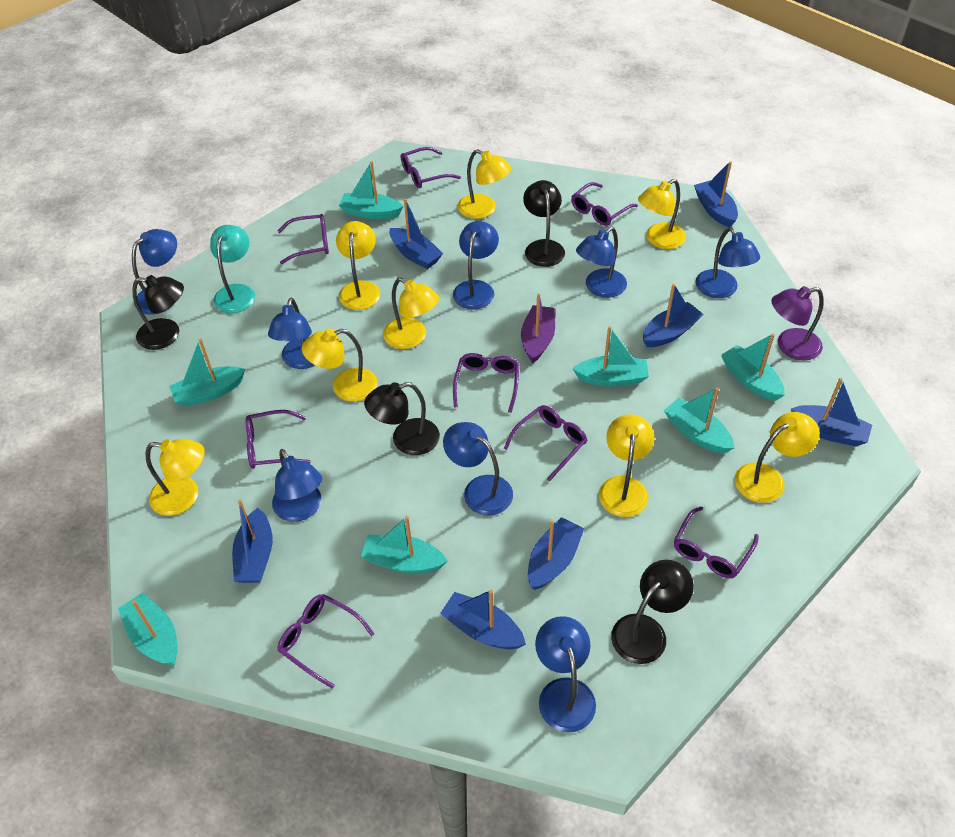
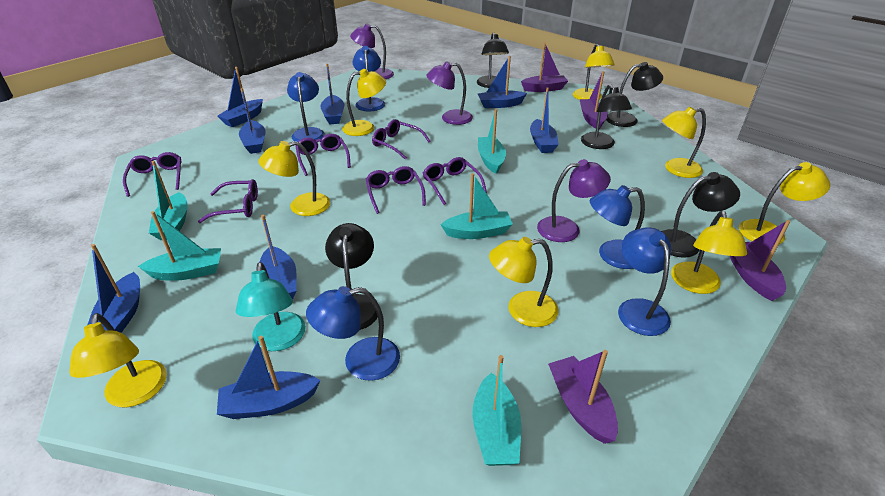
black lamp: 4 -> 5
blue boat: 7 -> 8
blue lamp: 8 -> 5
purple boat: 1 -> 4
purple glasses: 8 -> 6
purple lamp: 1 -> 3
turquoise boat: 7 -> 5

